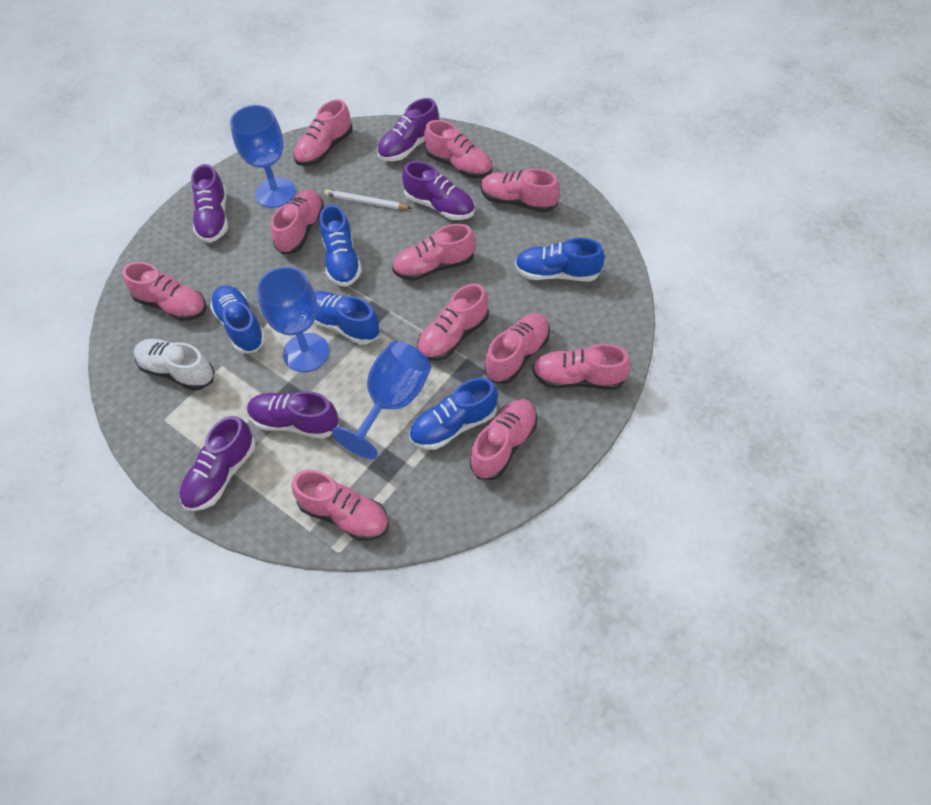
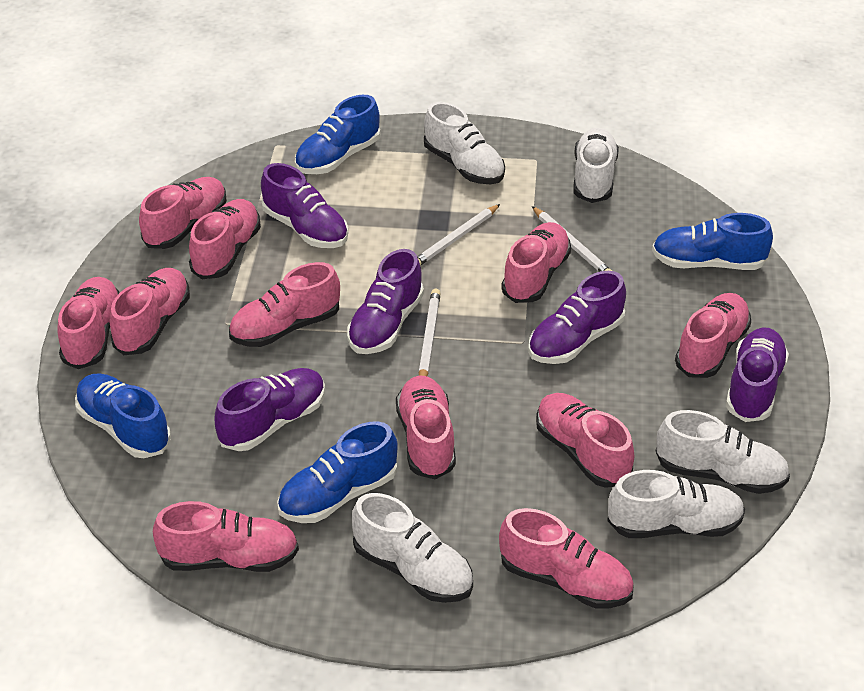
blue goblet: 3 -> 0
blue shoe: 5 -> 4
white pencil: 1 -> 3
white shoe: 1 -> 5

